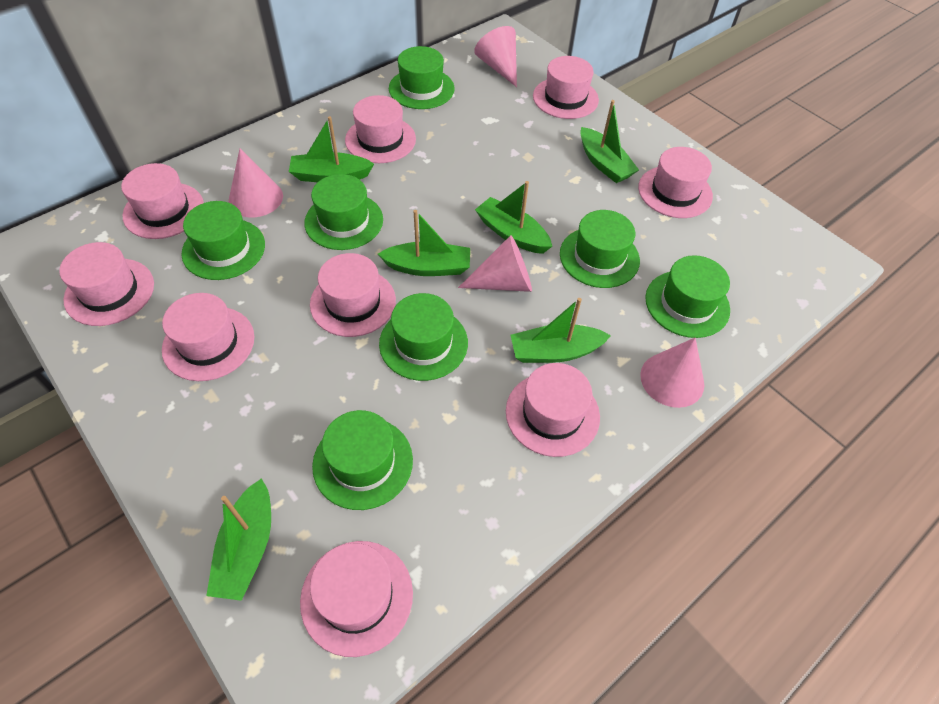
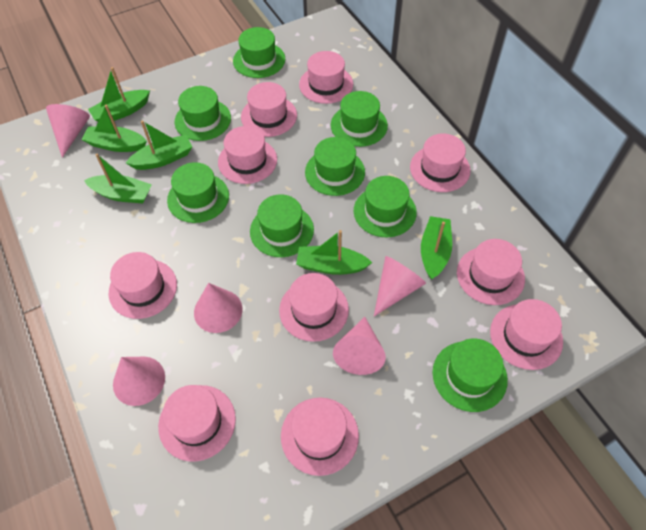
green hat: 7 -> 8
pink cone: 4 -> 5
pink hat: 9 -> 10

